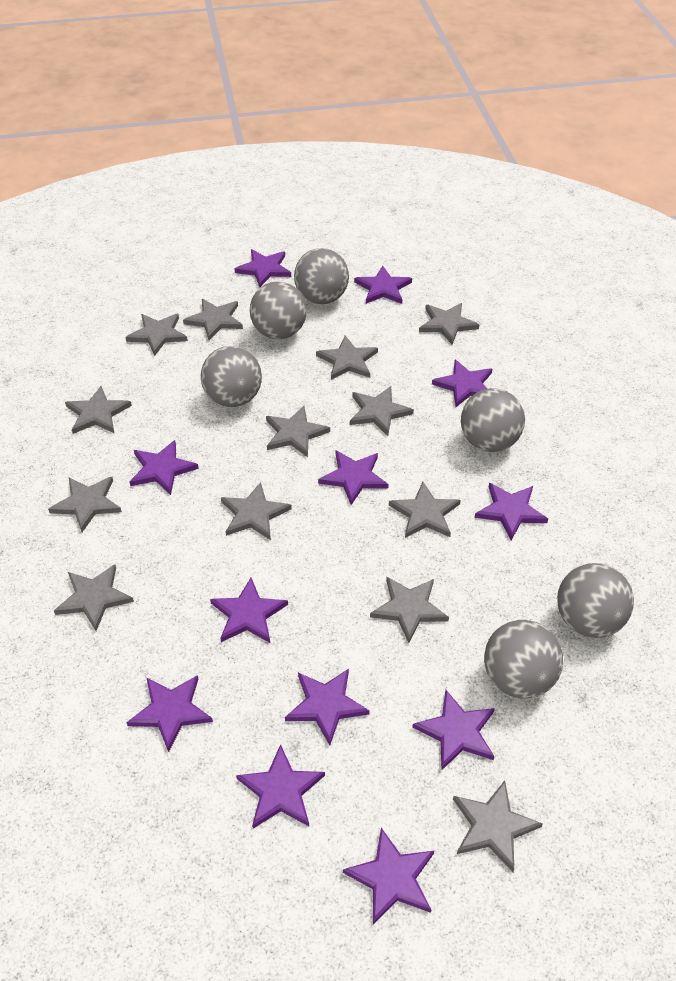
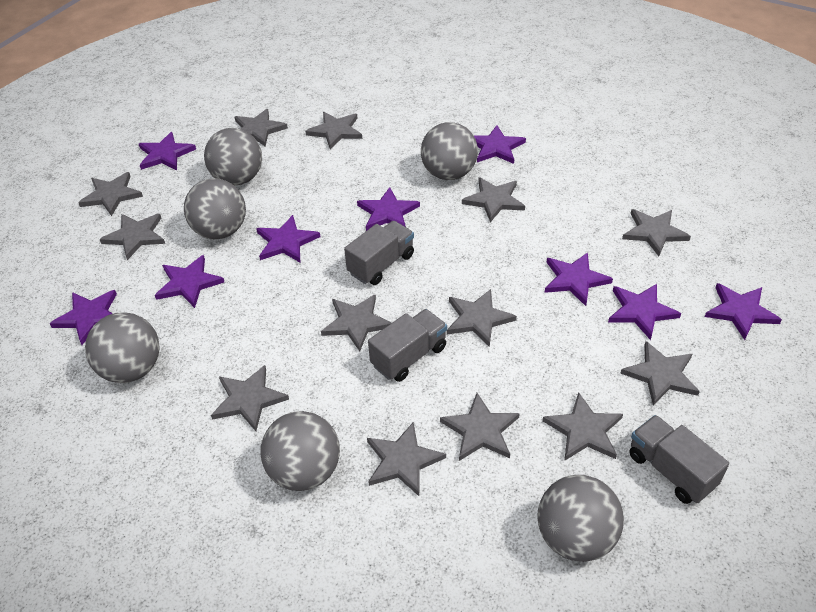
grey truck: 0 -> 3
purple star: 12 -> 9

